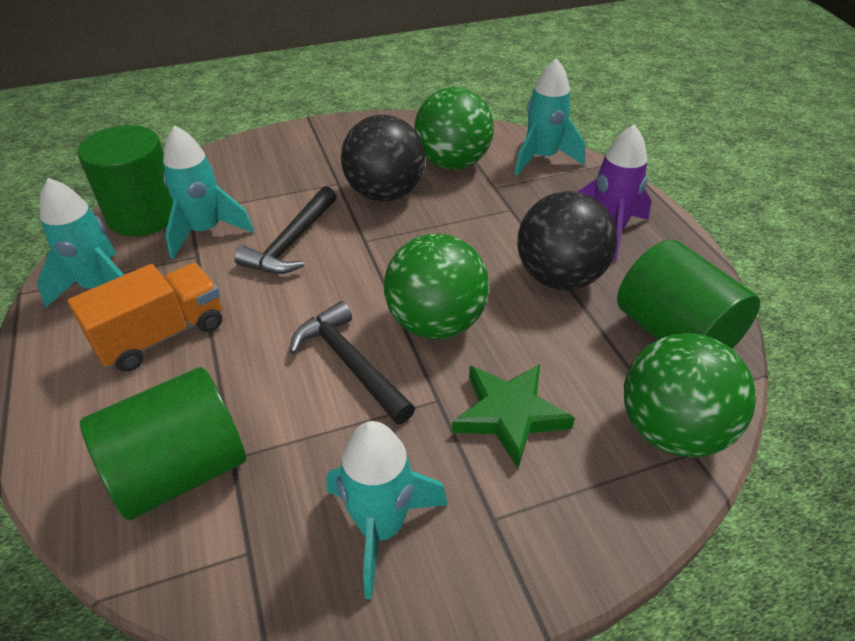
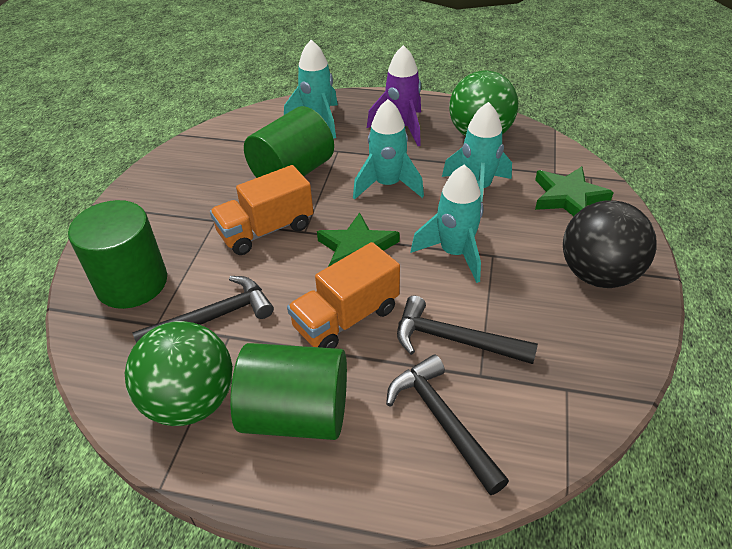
black ball: 2 -> 1
black hammer: 2 -> 3
green ball: 3 -> 2
green star: 1 -> 2
orange truck: 1 -> 2

